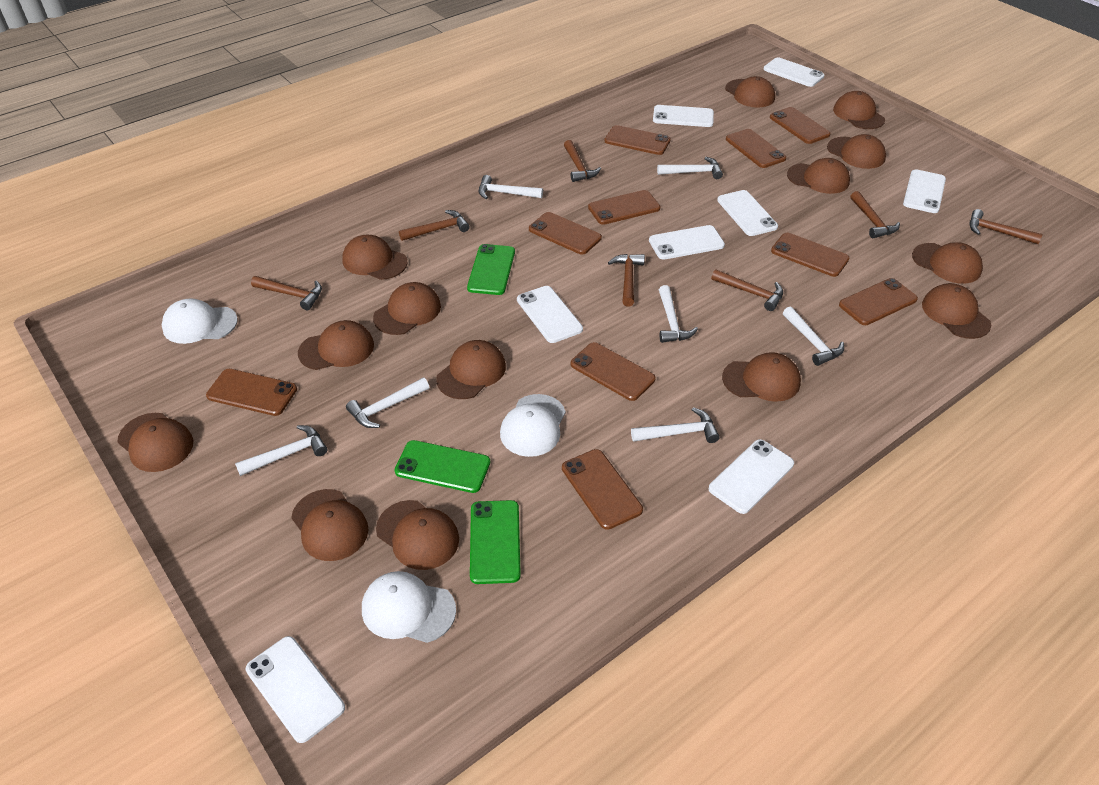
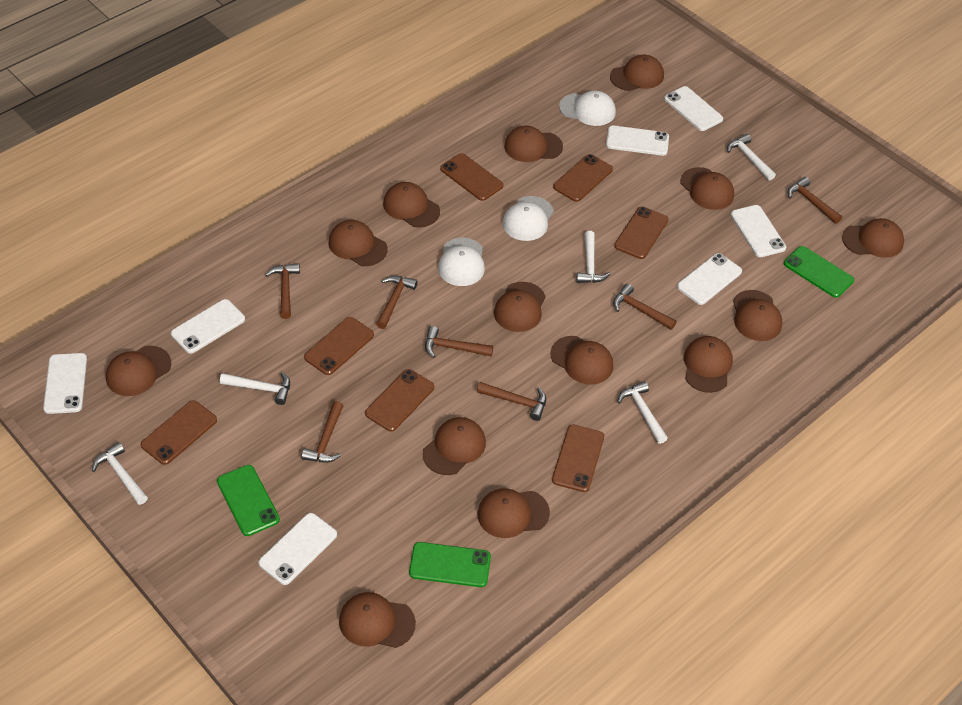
brown phone: 10 -> 7
white hammer: 7 -> 5
white phone: 8 -> 7

